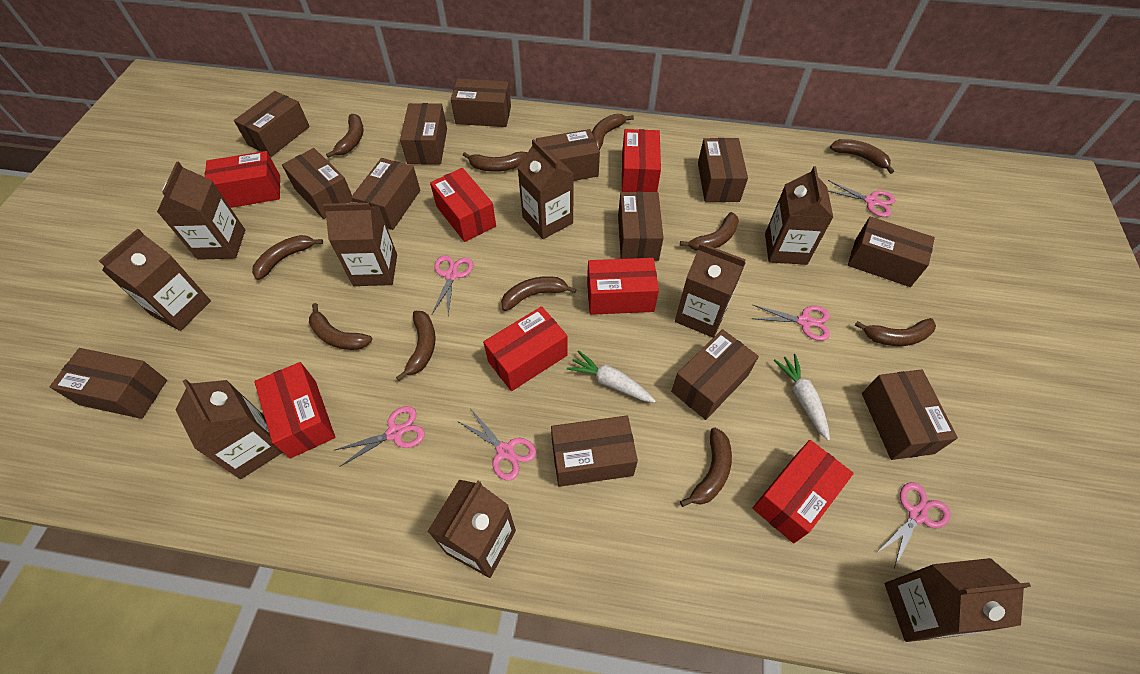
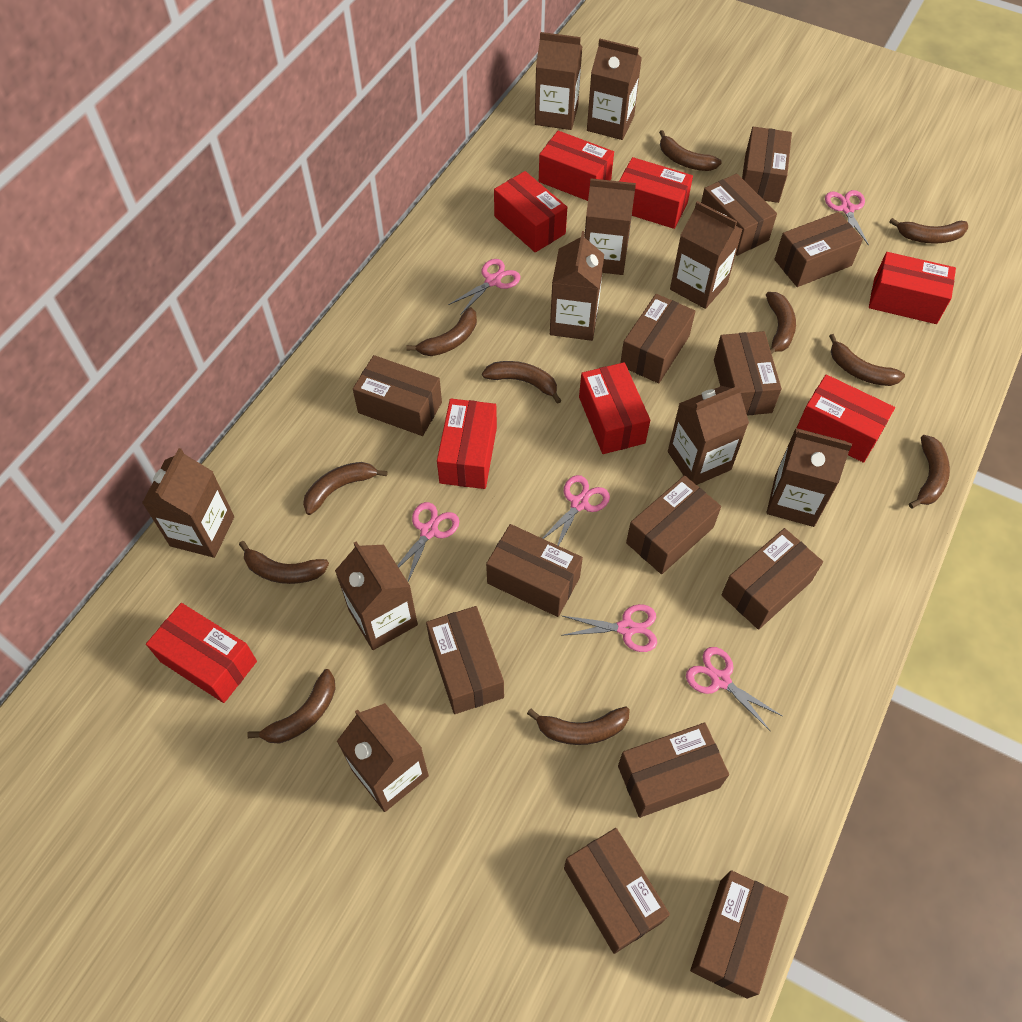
brown carton: 9 -> 10
red box: 7 -> 8
white carrot: 2 -> 0

